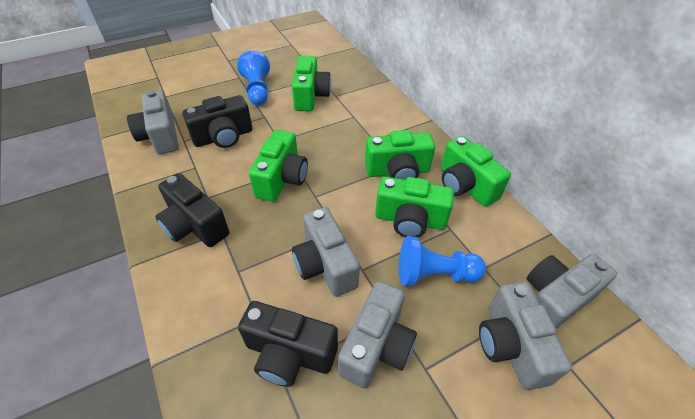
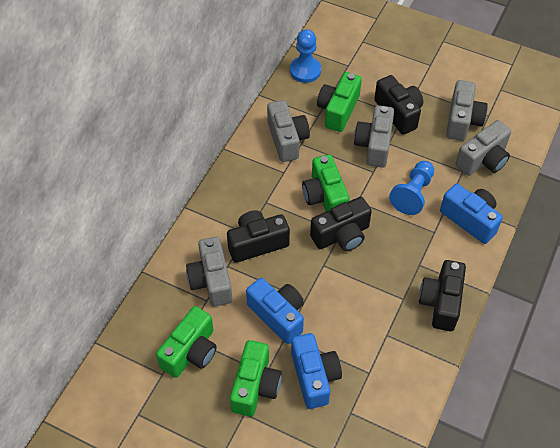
black camera: 3 -> 4
blue camera: 0 -> 3
green camera: 5 -> 4

